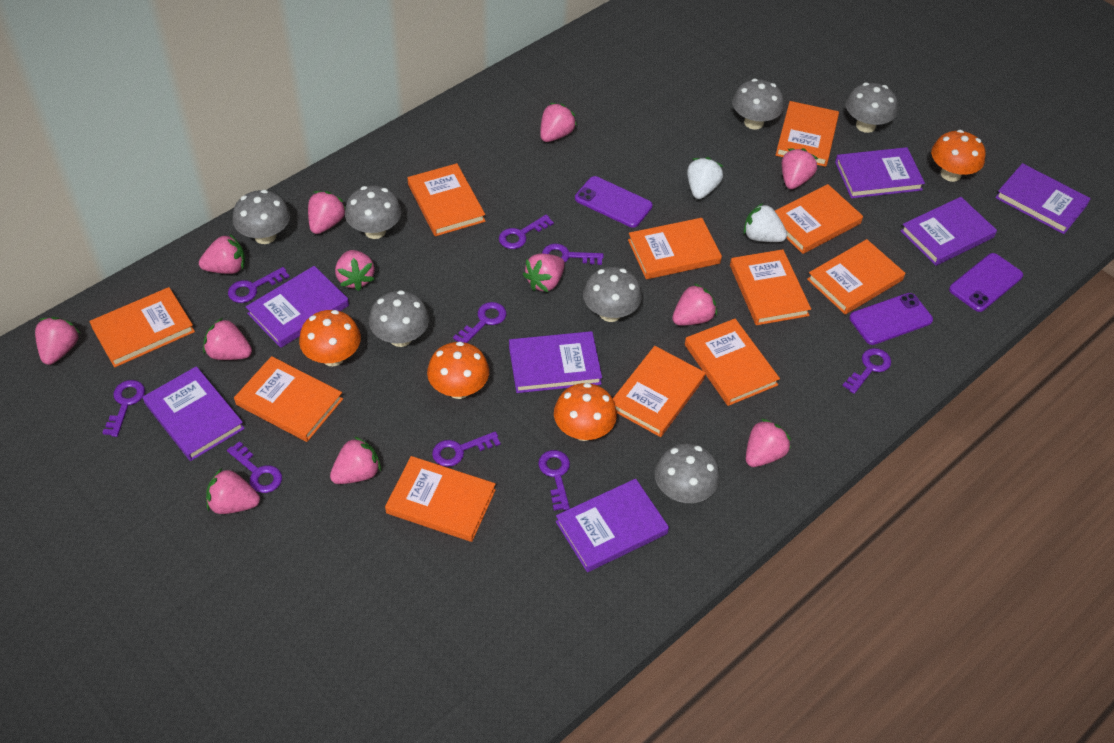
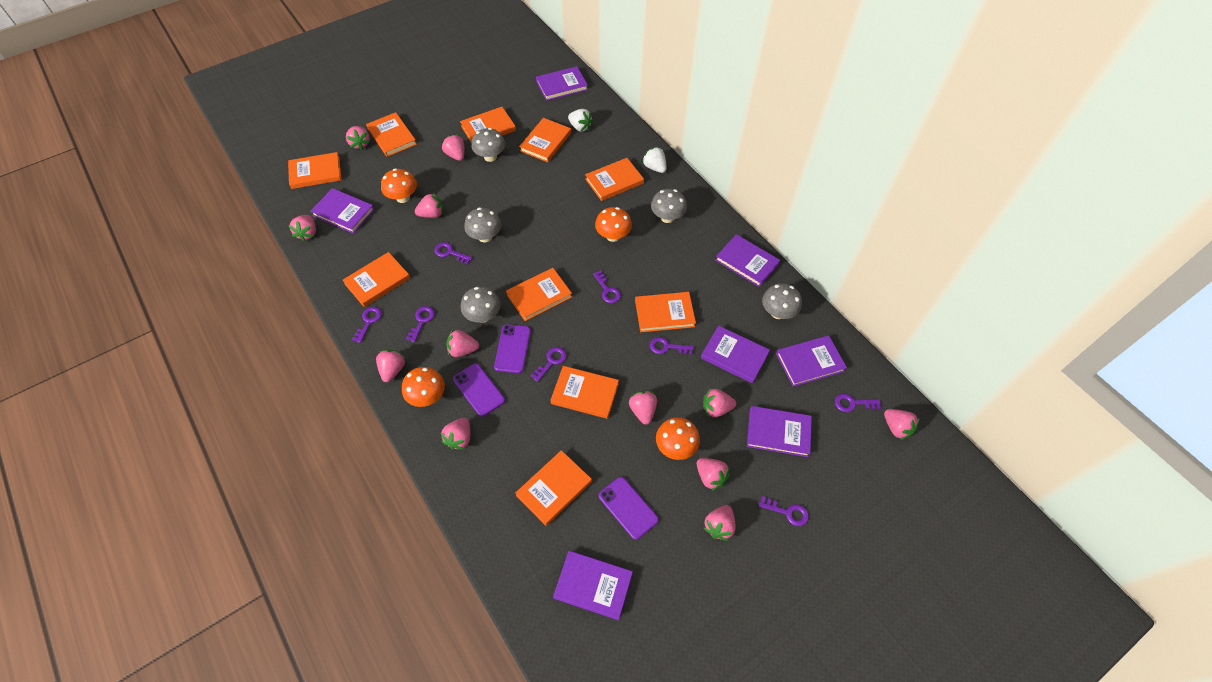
grey mushroom: 7 -> 5
orange book: 11 -> 10
purple key: 9 -> 8

